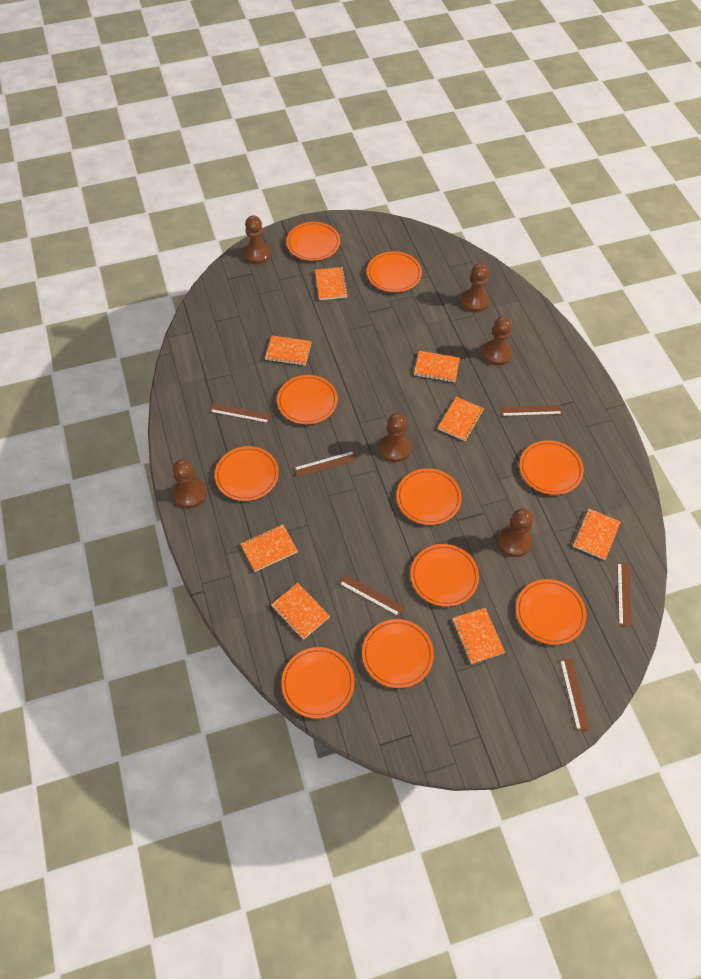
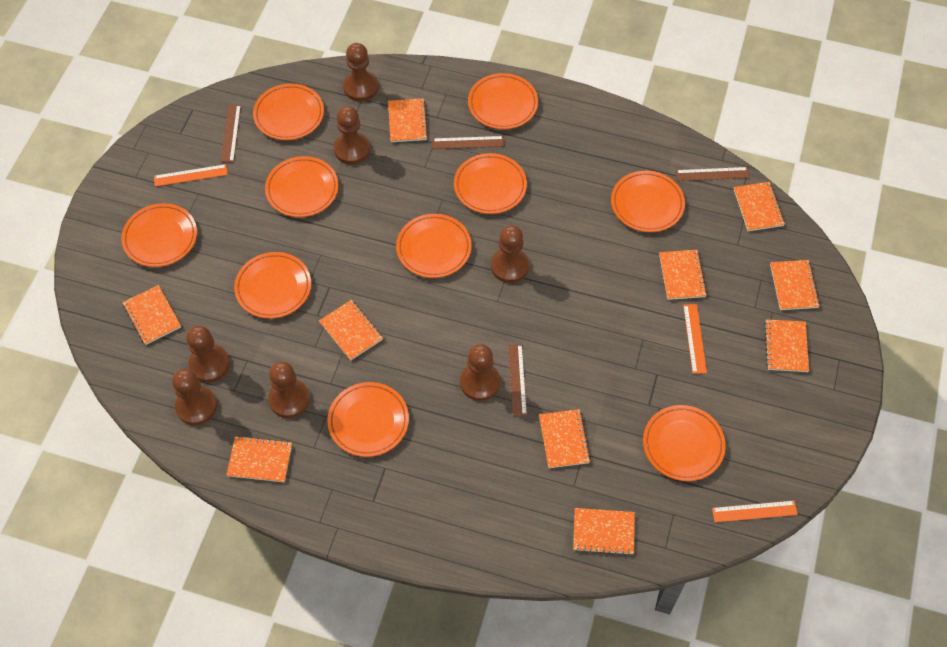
brown pawn: 6 -> 7
brown ruler: 6 -> 4
orange notebook: 8 -> 10
orange ruler: 0 -> 3

